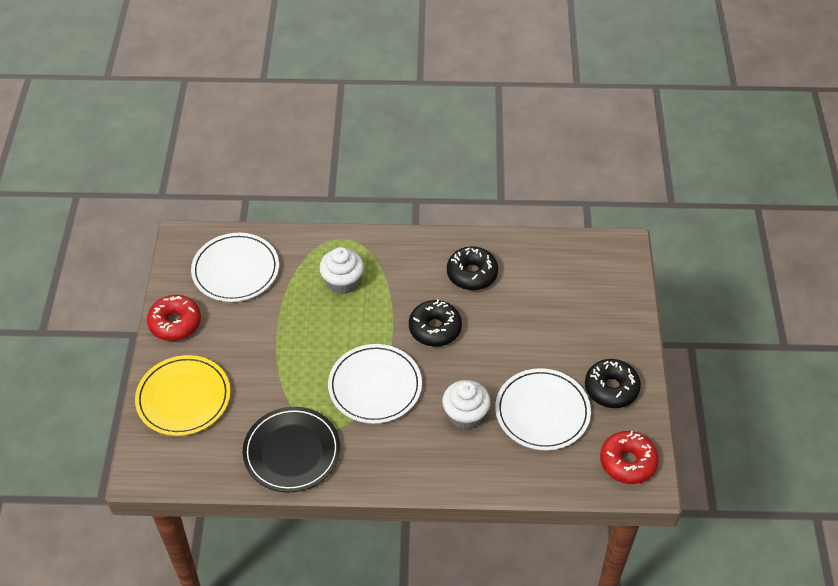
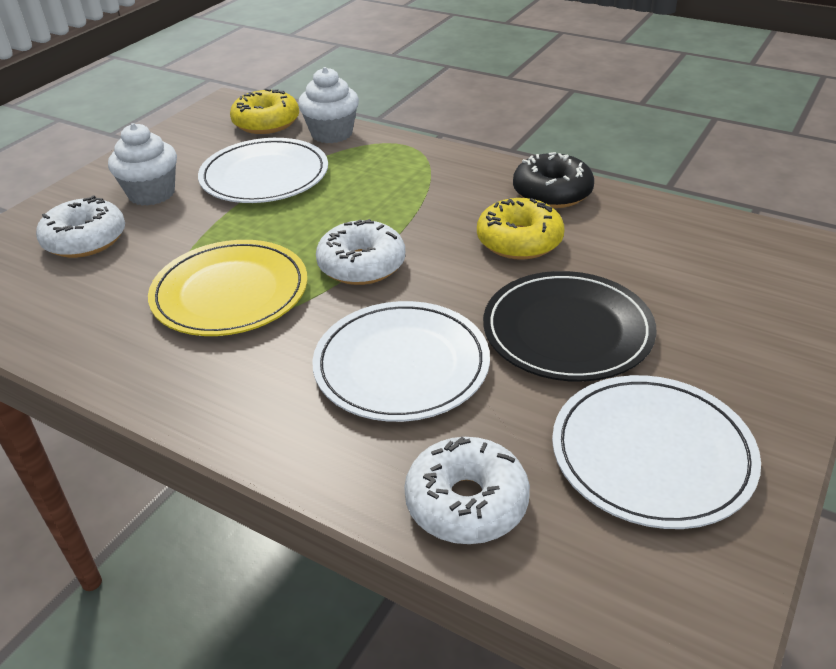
black donut: 3 -> 1
red donut: 2 -> 0
white donut: 0 -> 3
yellow donut: 0 -> 2

